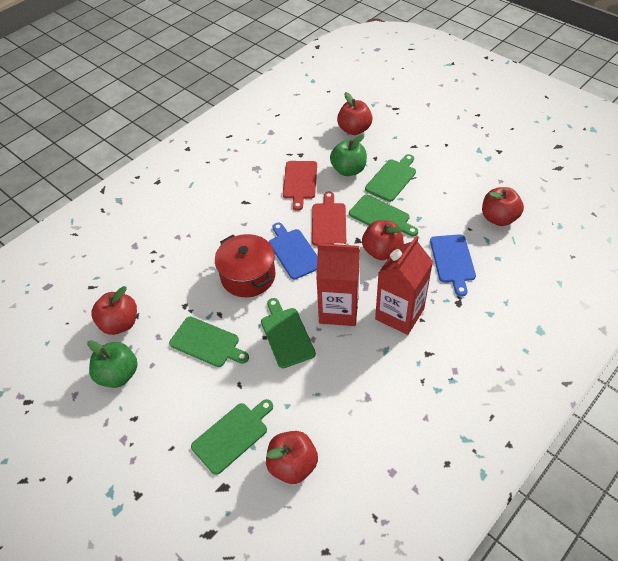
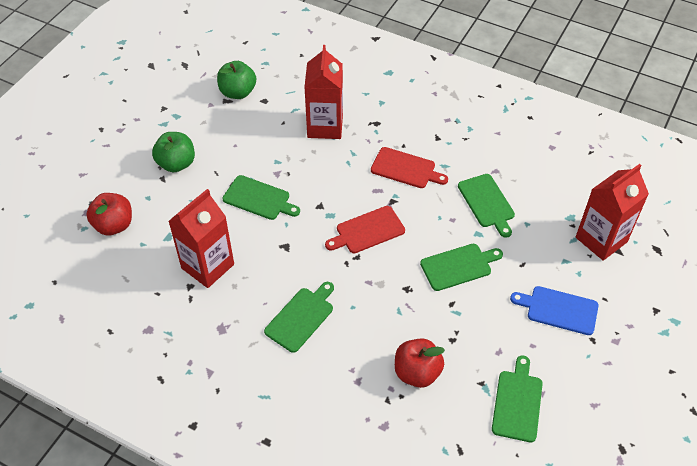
blue cutting board: 2 -> 1
red apple: 5 -> 2
red carton: 2 -> 3
red pot: 1 -> 0

